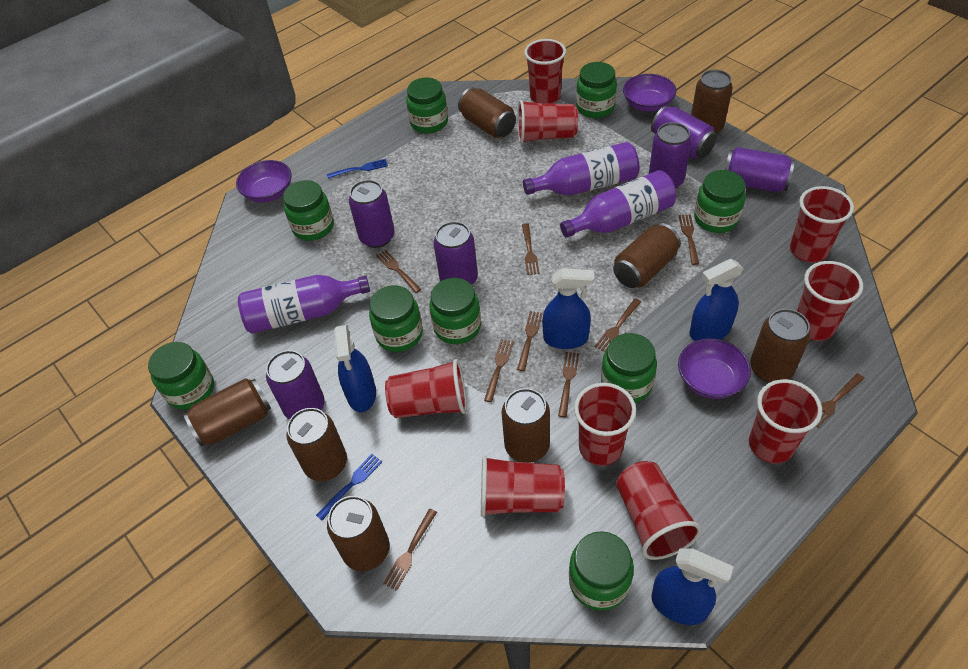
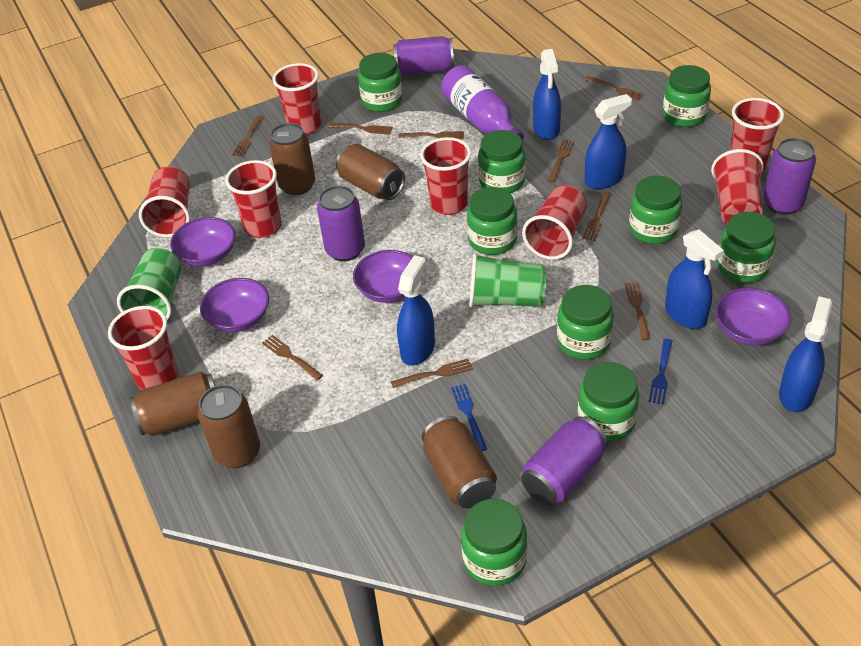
blue spray bottle: 4 -> 5
brown can: 8 -> 5
green cup: 0 -> 2
purple bottle: 3 -> 1
purple bowl: 3 -> 4
purple can: 6 -> 4
red cup: 9 -> 8

